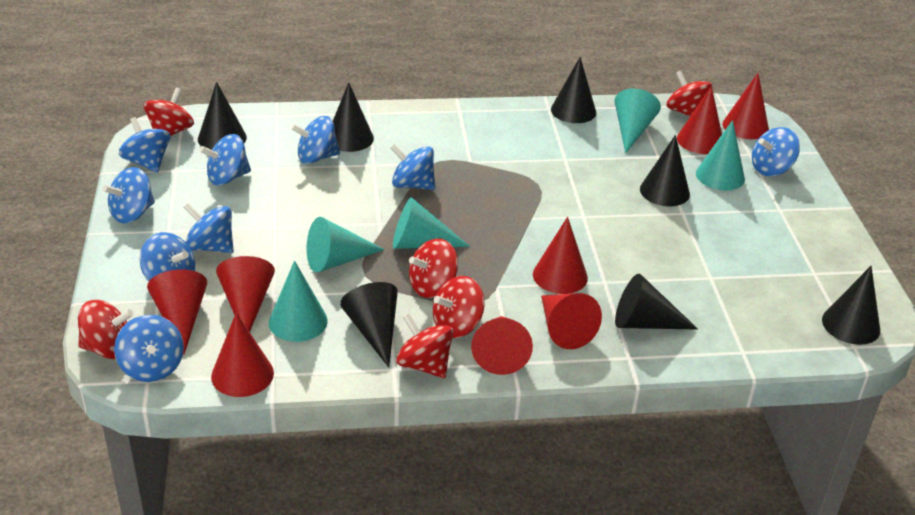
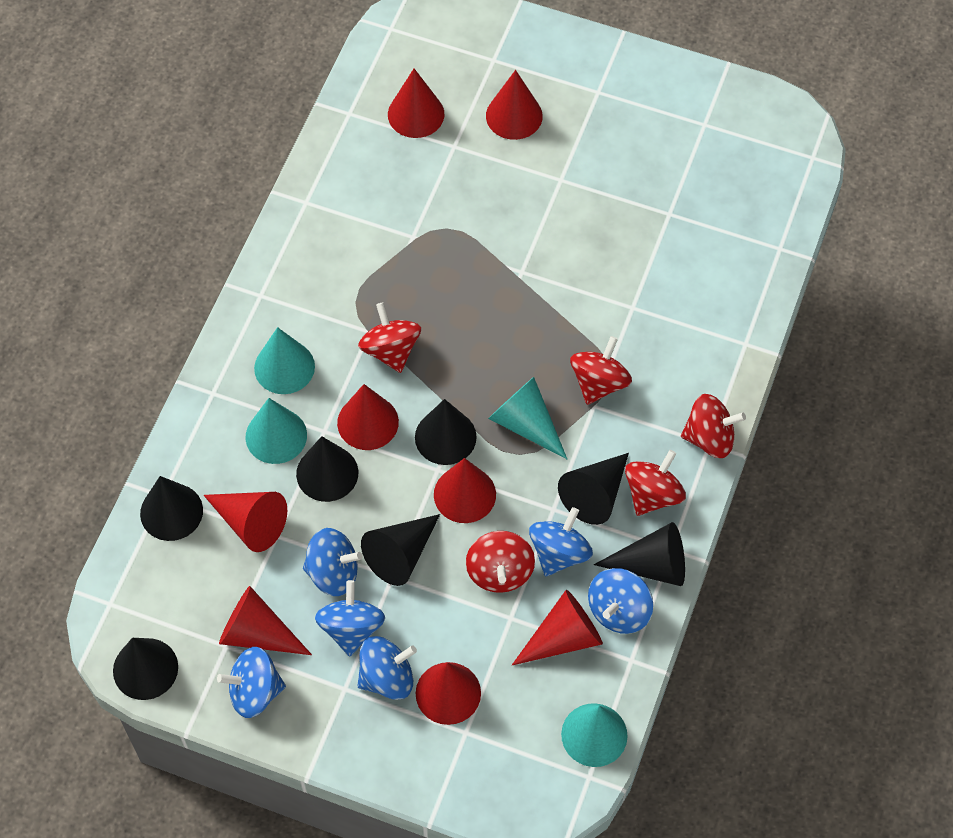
blue spinning top: 9 -> 6
red spinning top: 6 -> 5
turquoise cone: 5 -> 4

